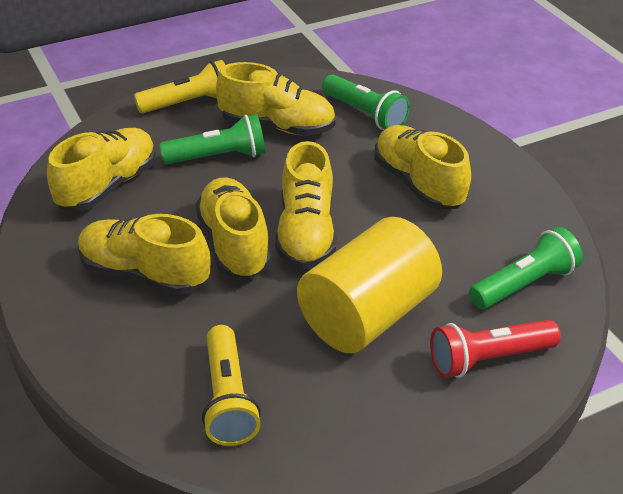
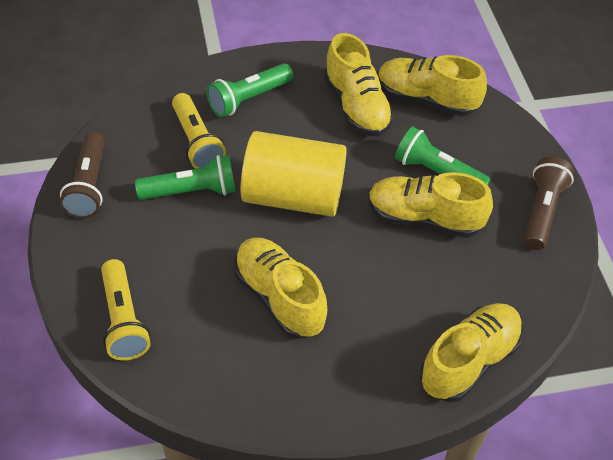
brown flashlight: 0 -> 2
red flashlight: 1 -> 0
yellow shoe: 6 -> 5

